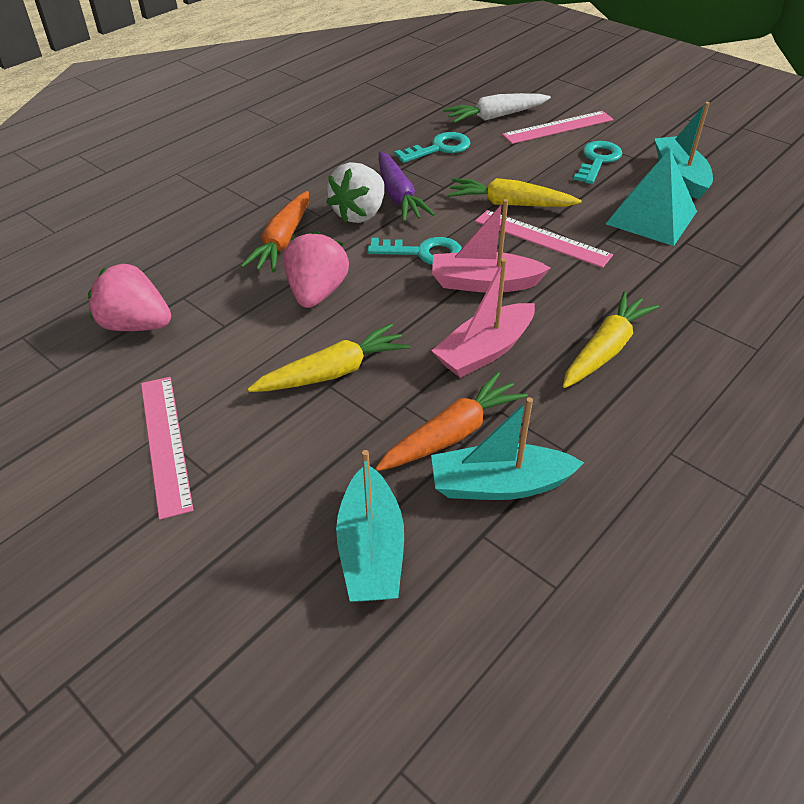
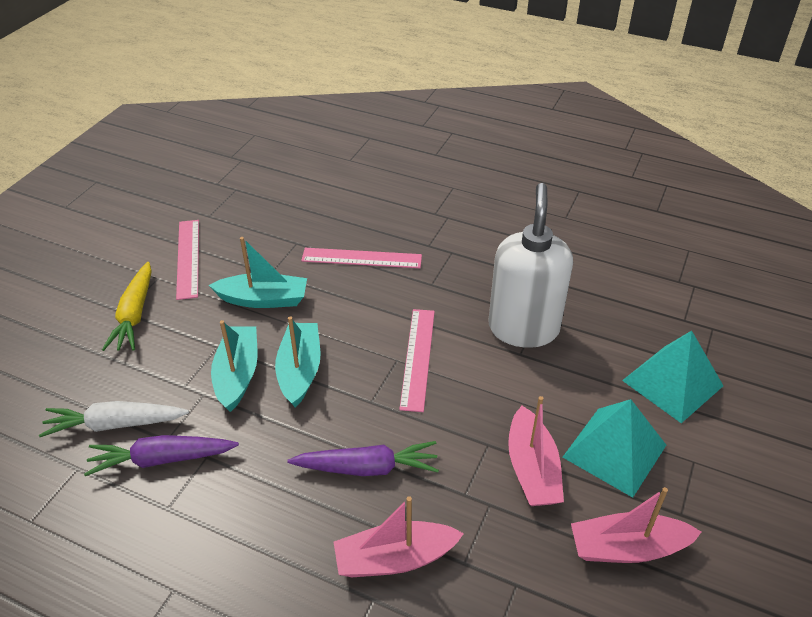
orange carrot: 2 -> 0
pink boat: 2 -> 3
pink strawberry: 2 -> 0
purple carrot: 1 -> 2
turquoise key: 3 -> 0
turquoise pyramid: 1 -> 2
white soap dispenser: 0 -> 1
white strawberry: 1 -> 0
yellow carrot: 3 -> 1

